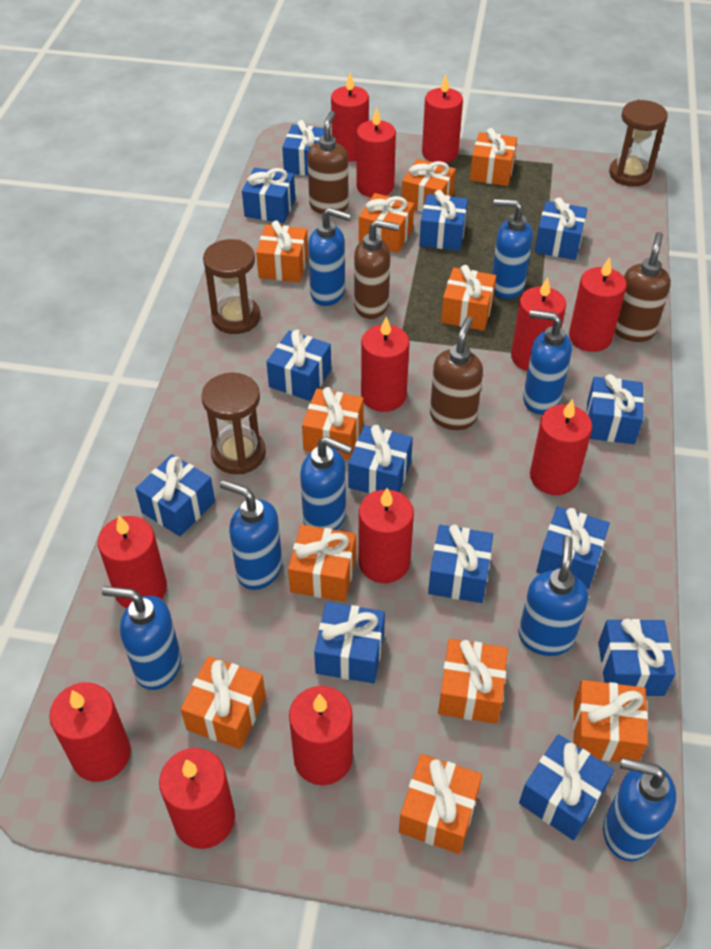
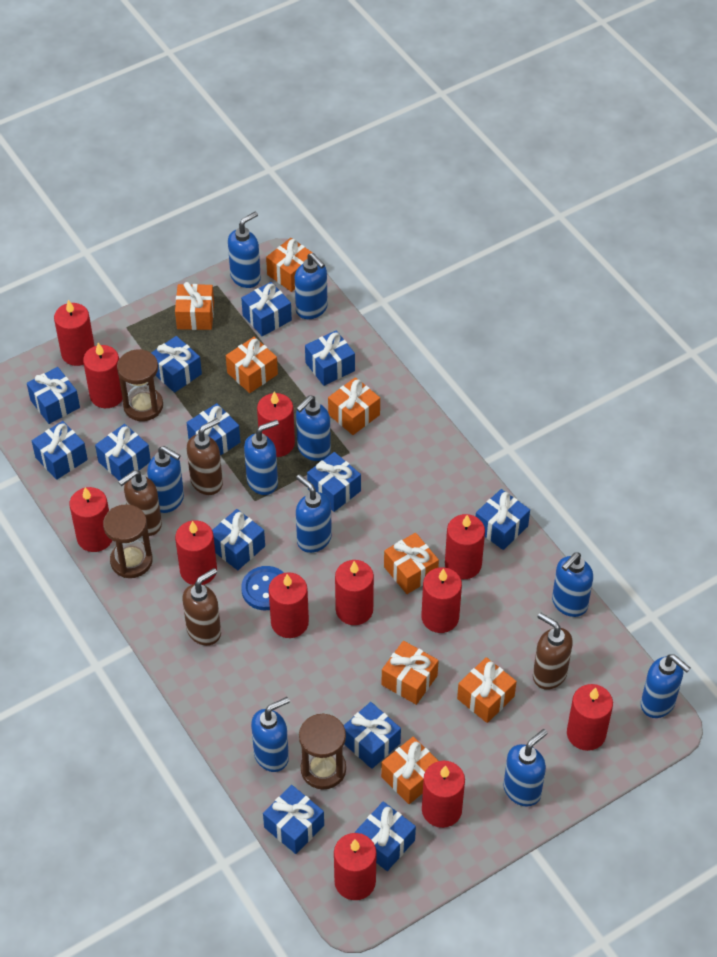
blue button: 0 -> 1
blue soap dispenser: 8 -> 10
orange gift: 11 -> 8

